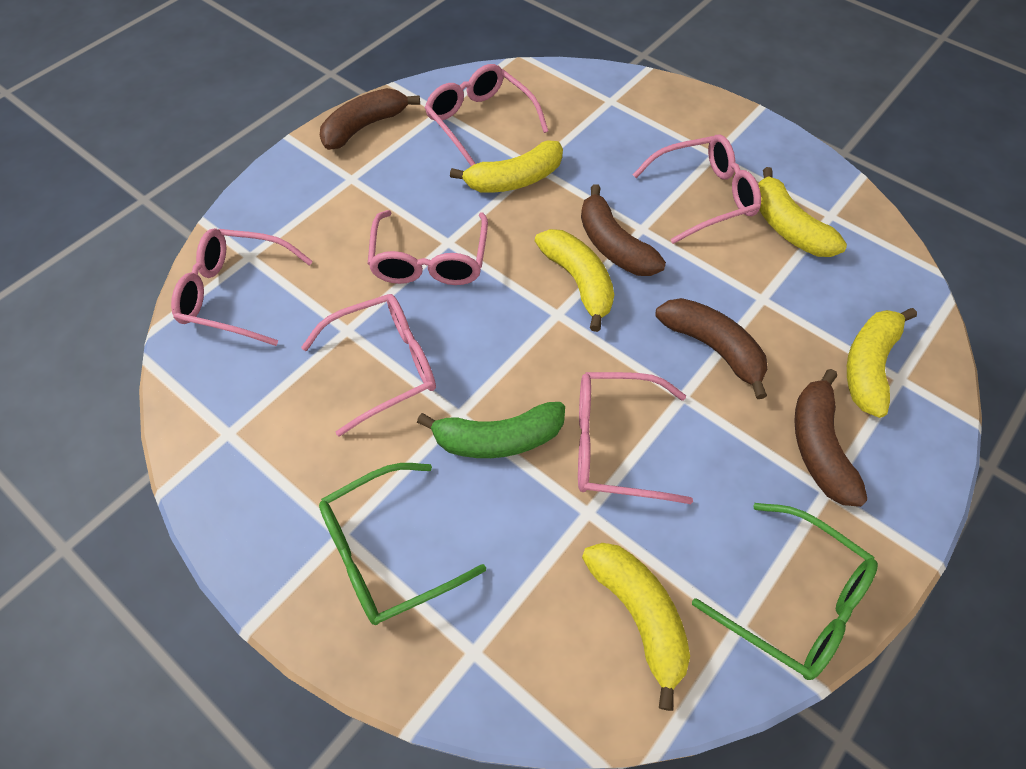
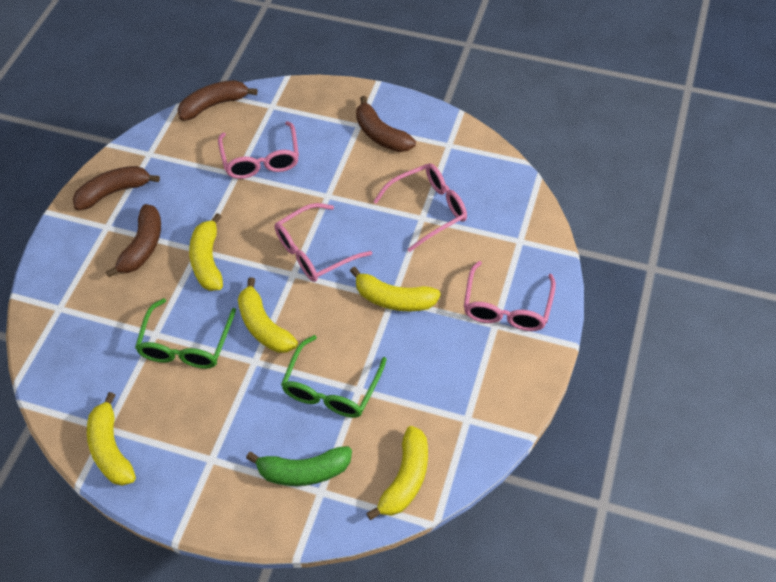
pink glasses: 6 -> 4

